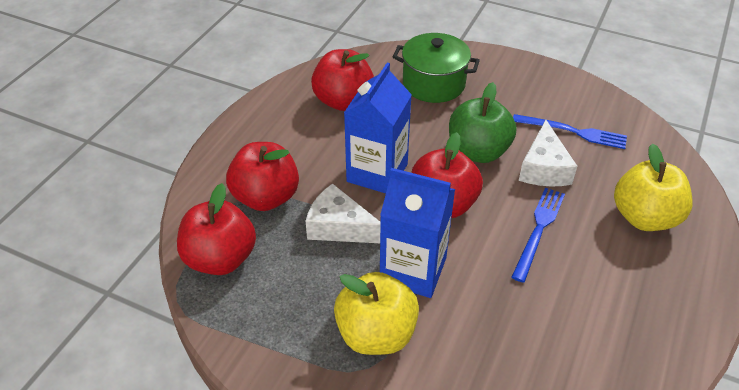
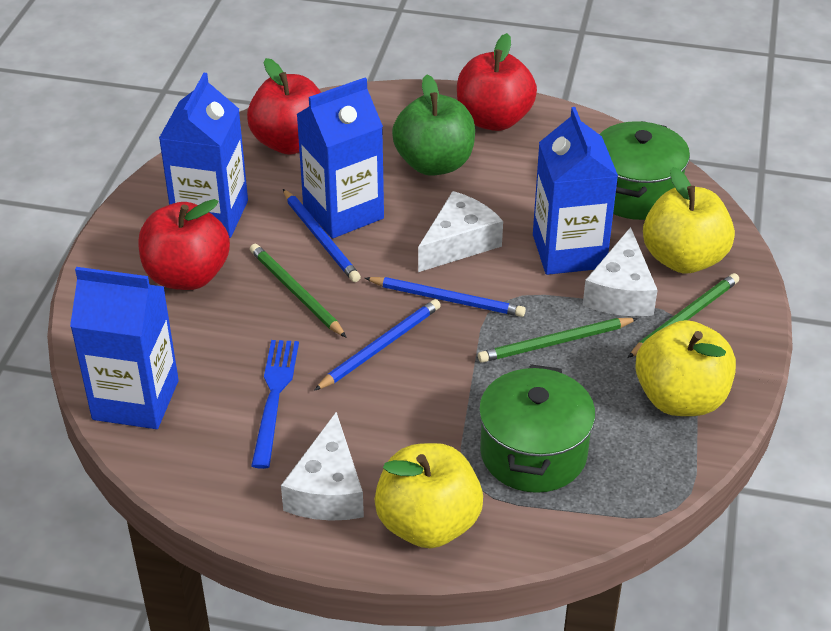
blue carton: 2 -> 4
blue fork: 2 -> 1
blue pencil: 0 -> 3
green pencil: 0 -> 3
green pot: 1 -> 2
red apple: 4 -> 3
white cheese: 2 -> 3
yellow apple: 2 -> 3

